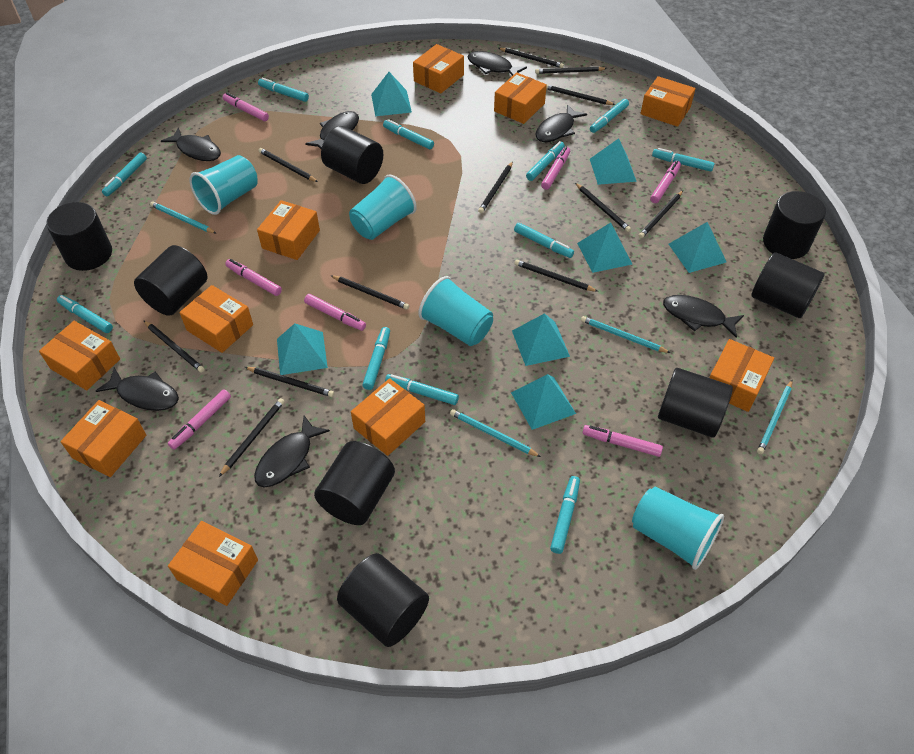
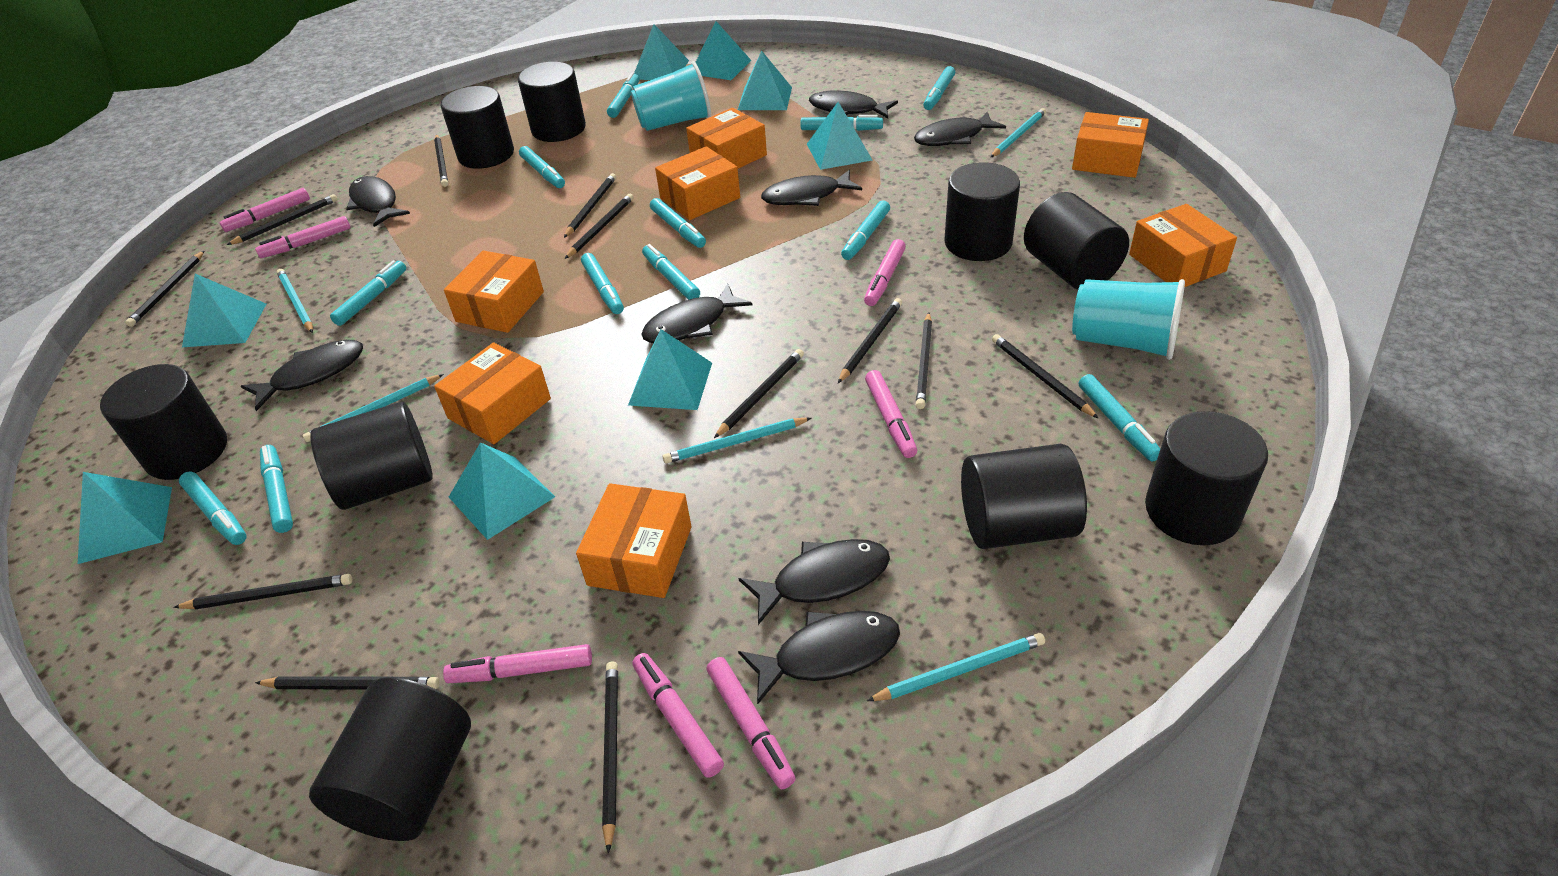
black cylinder: 8 -> 9
black fish: 7 -> 8
orange box: 10 -> 7
turquoise cup: 4 -> 2
turquoise marker: 11 -> 12
turquoise pencil: 4 -> 5
turquoise pyramid: 7 -> 8

